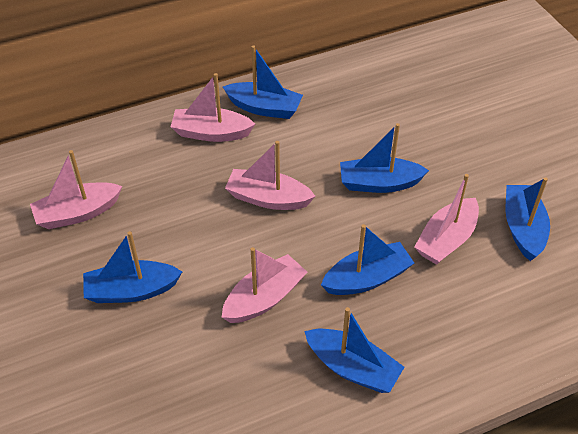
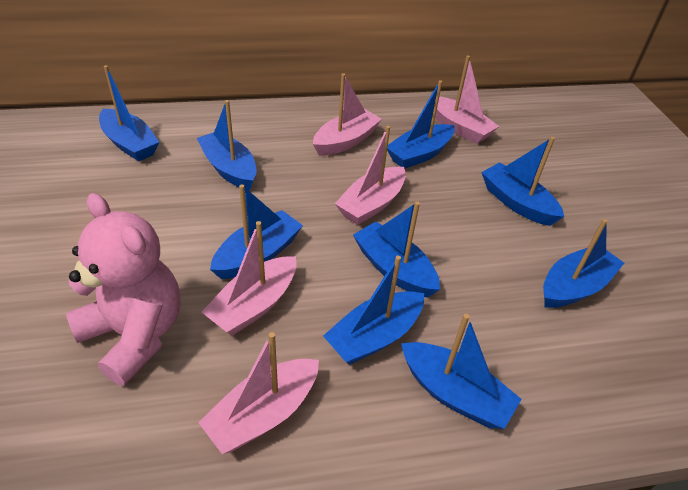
blue boat: 6 -> 9
pink teddy bear: 0 -> 1

